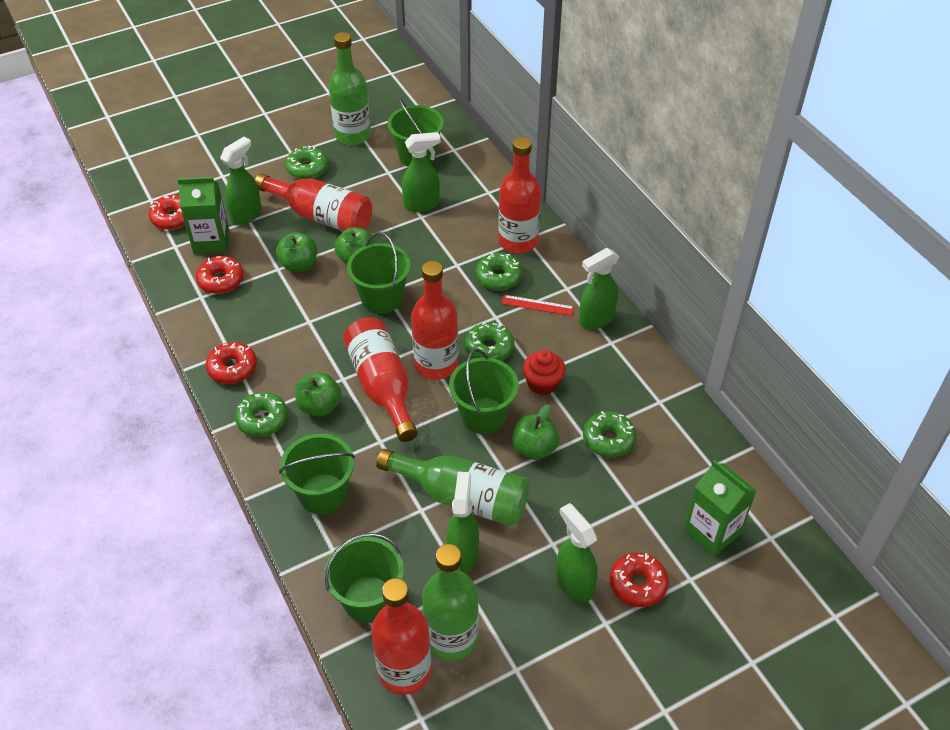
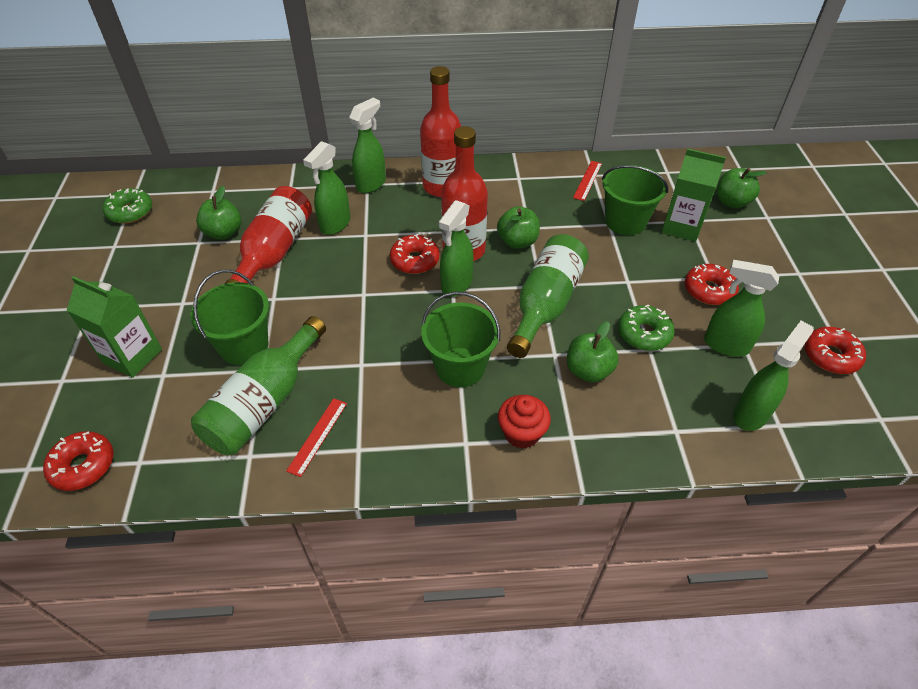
green bottle: 3 -> 2
green bucket: 5 -> 3
green donut: 5 -> 2
red bottle: 5 -> 3
red ruler: 1 -> 2

